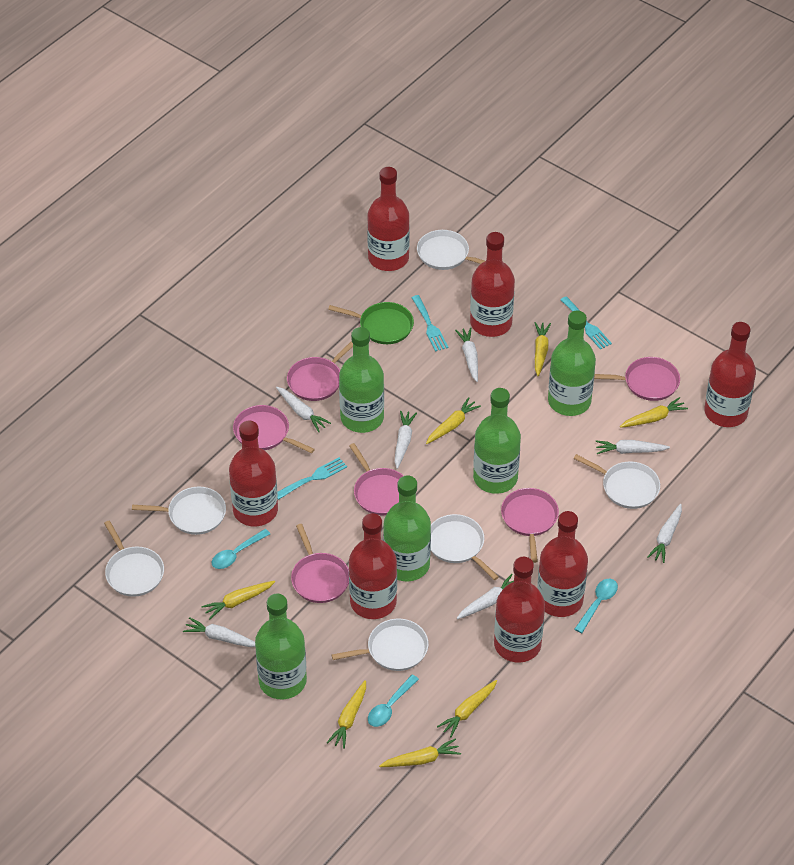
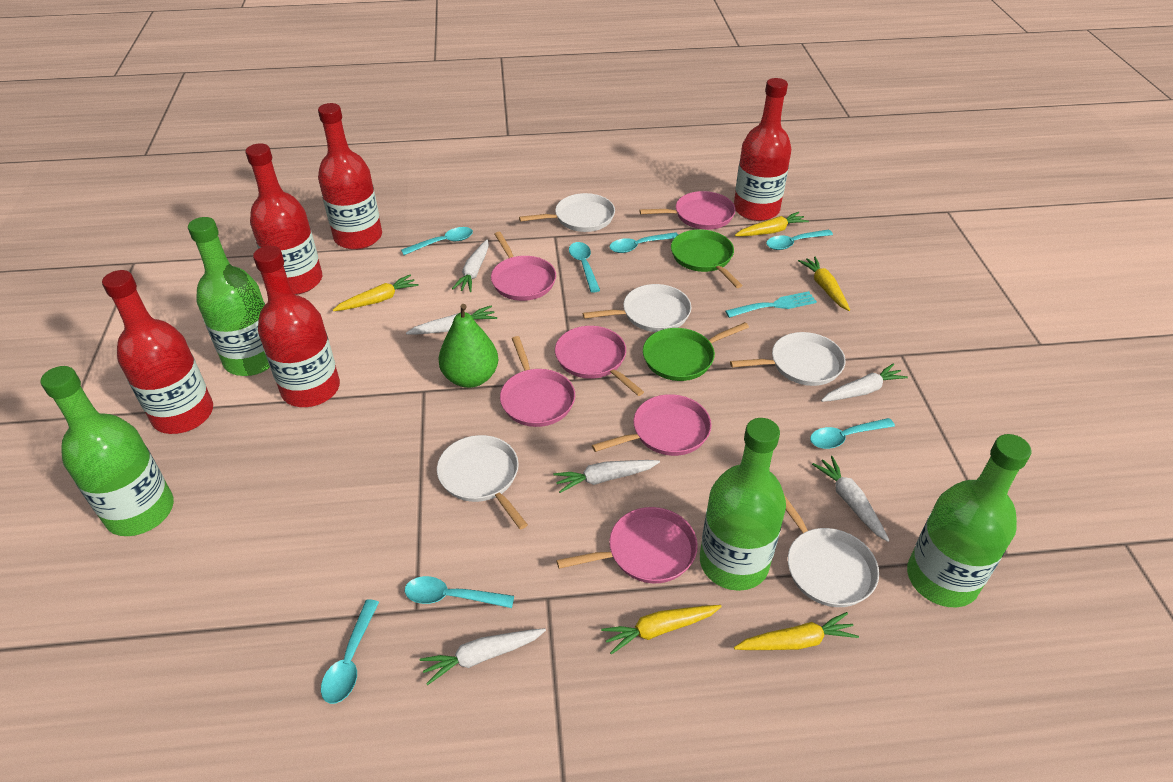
green bottle: 5 -> 4
green pan: 1 -> 2
green pear: 0 -> 1
red bottle: 7 -> 5
turquoise fork: 3 -> 1
turquoise spoon: 3 -> 7
white carrot: 7 -> 6
white pan: 6 -> 5
yellow carrot: 7 -> 5

